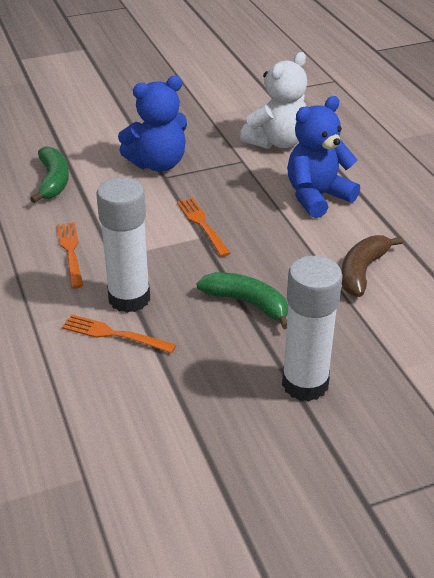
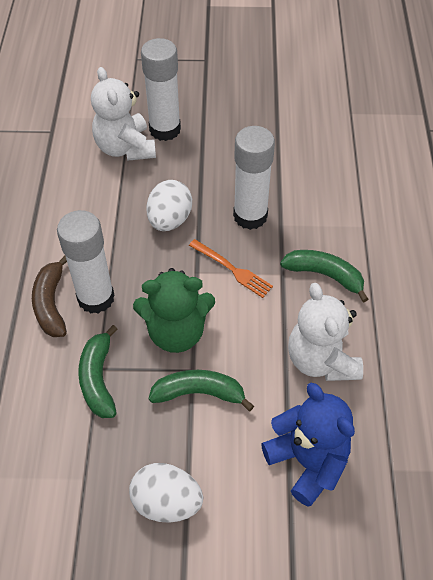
blue teddy bear: 2 -> 1
green banana: 2 -> 3
green teddy bear: 0 -> 1
orange fork: 3 -> 1
white egg: 0 -> 2
white glue stick: 2 -> 3
white teddy bear: 1 -> 2

